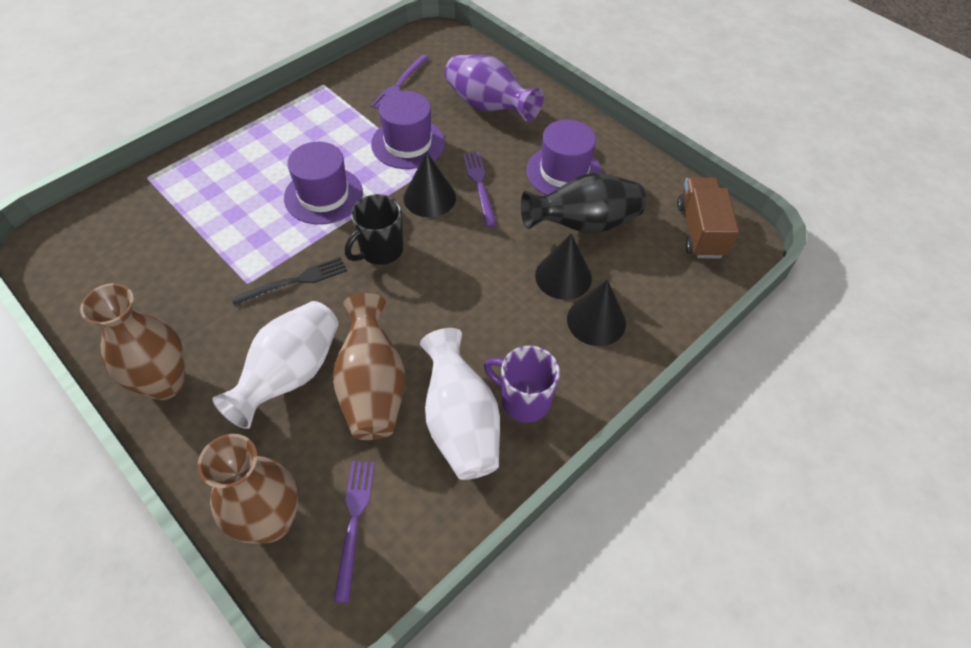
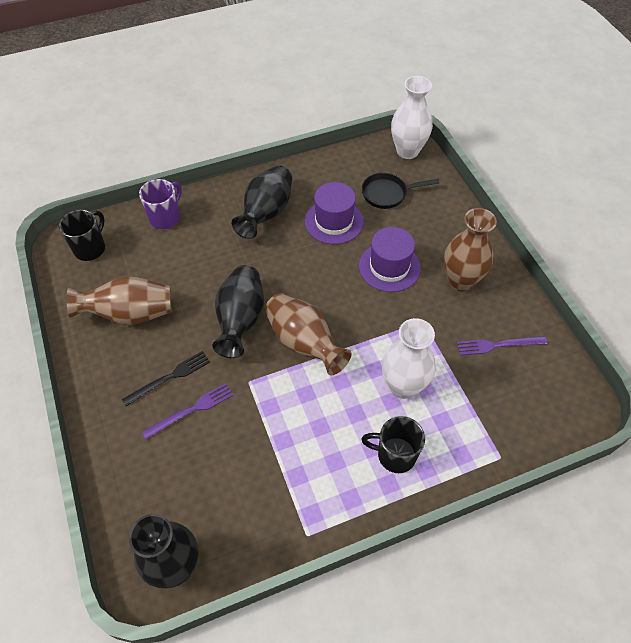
black cone: 3 -> 0
black mug: 1 -> 2
black pan: 0 -> 1
black vase: 1 -> 3
brown truck: 1 -> 0
purple fork: 3 -> 2
purple hat: 3 -> 2
purple vase: 1 -> 0

